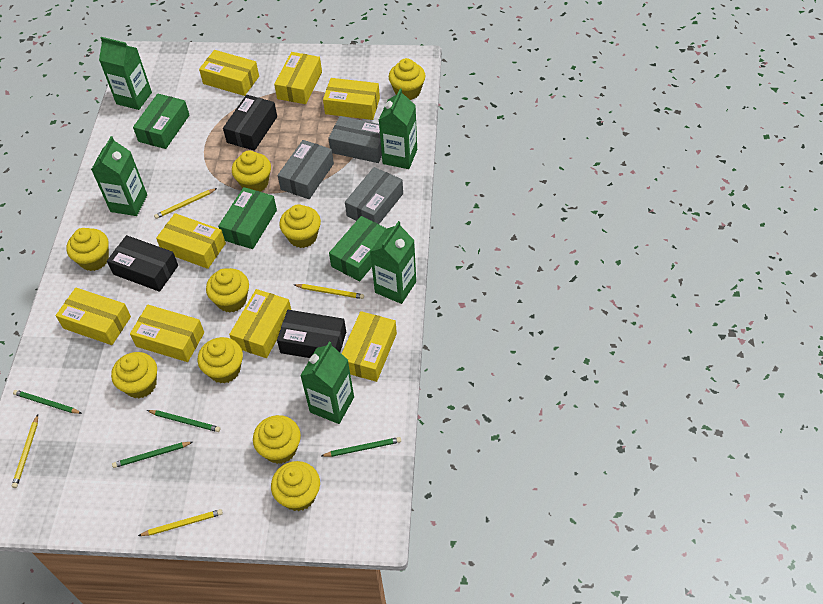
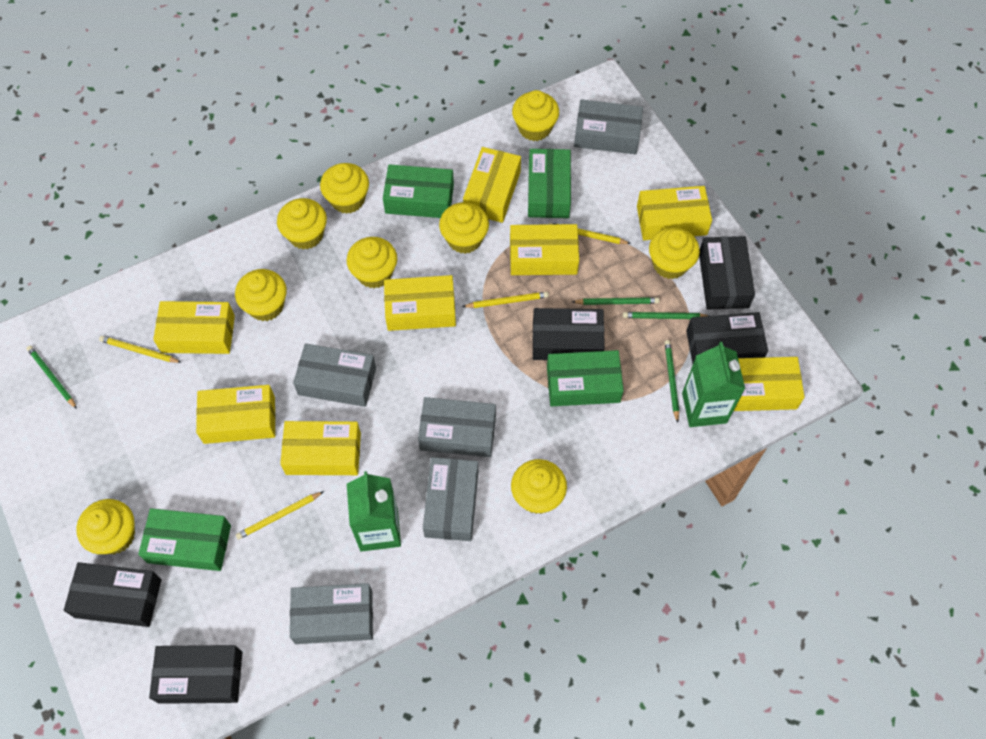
black box: 3 -> 5
green box: 3 -> 4
green carton: 5 -> 2
grey box: 3 -> 5

